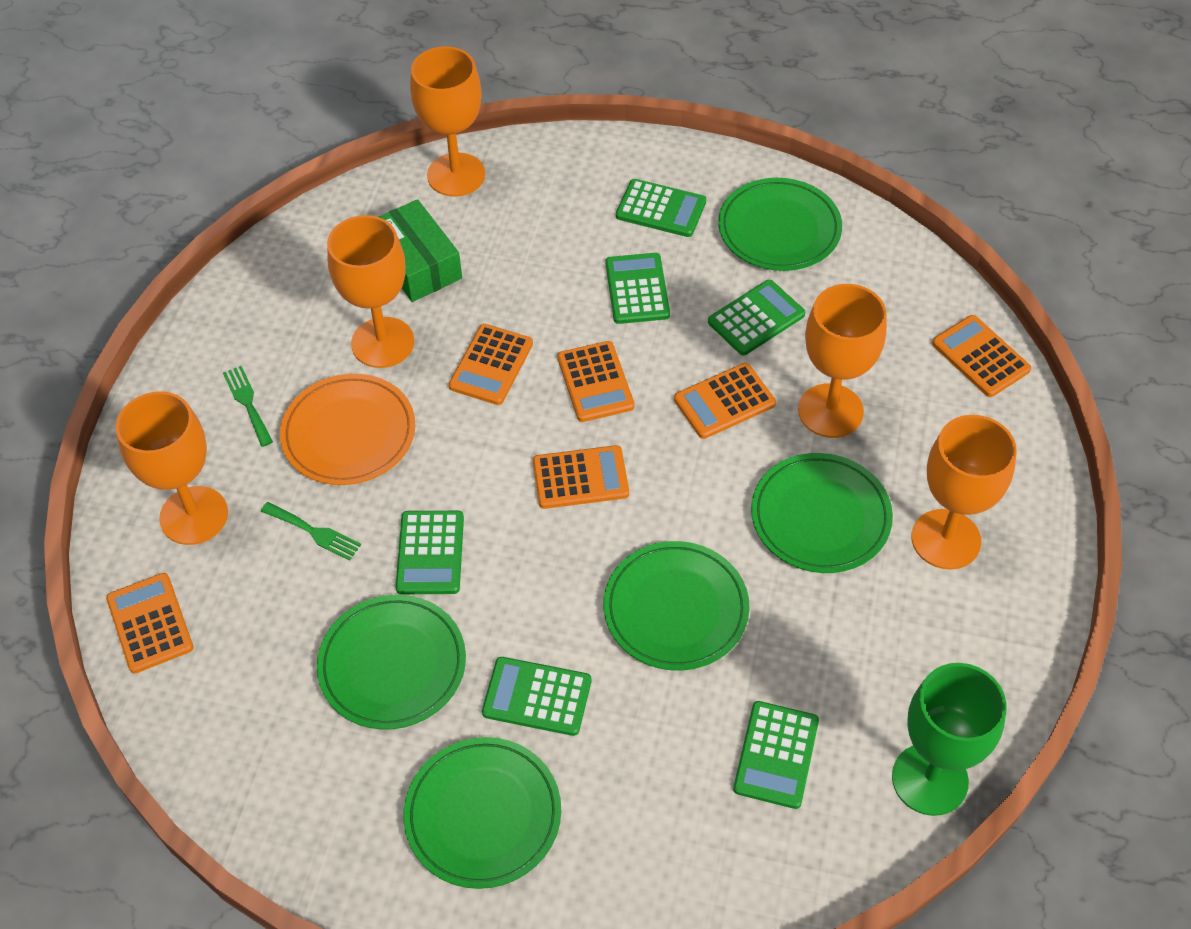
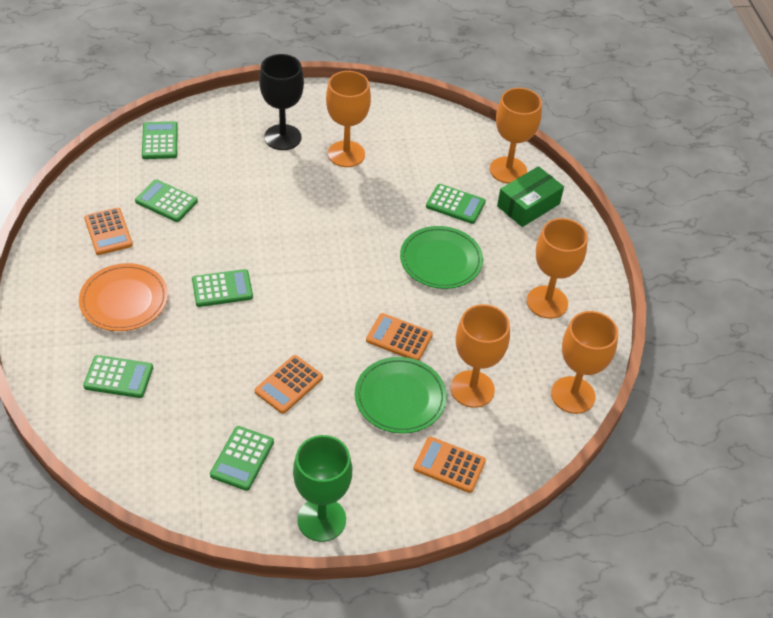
black goblet: 0 -> 1
green fork: 2 -> 0
green plate: 5 -> 2
orange calculator: 6 -> 4

